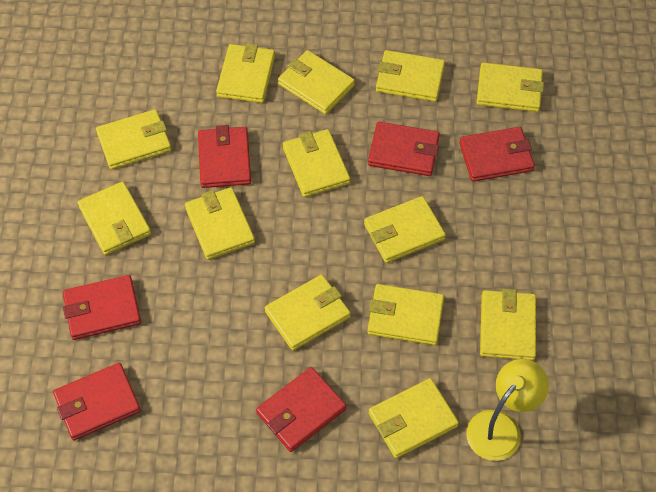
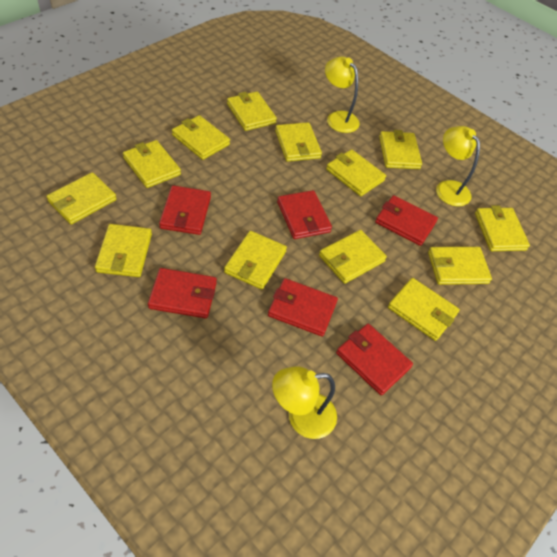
yellow lamp: 1 -> 3

